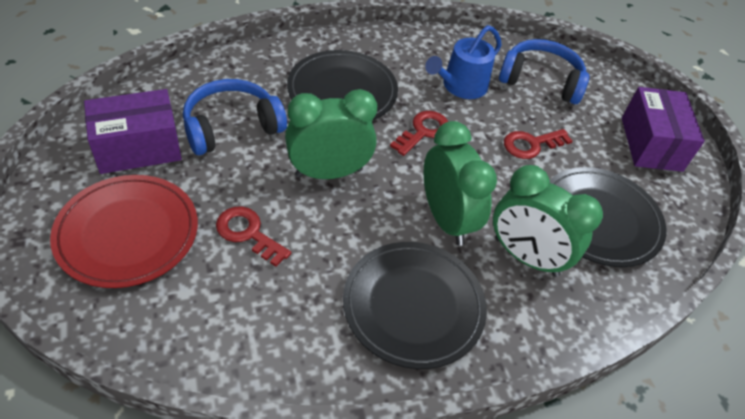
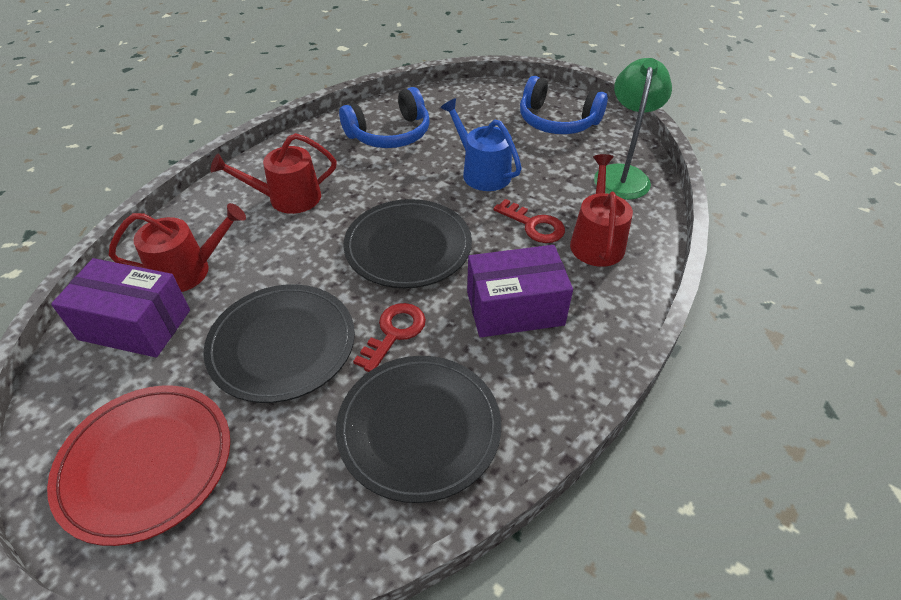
green clock: 3 -> 0
green lamp: 0 -> 1
red key: 3 -> 2
red watering can: 0 -> 3

